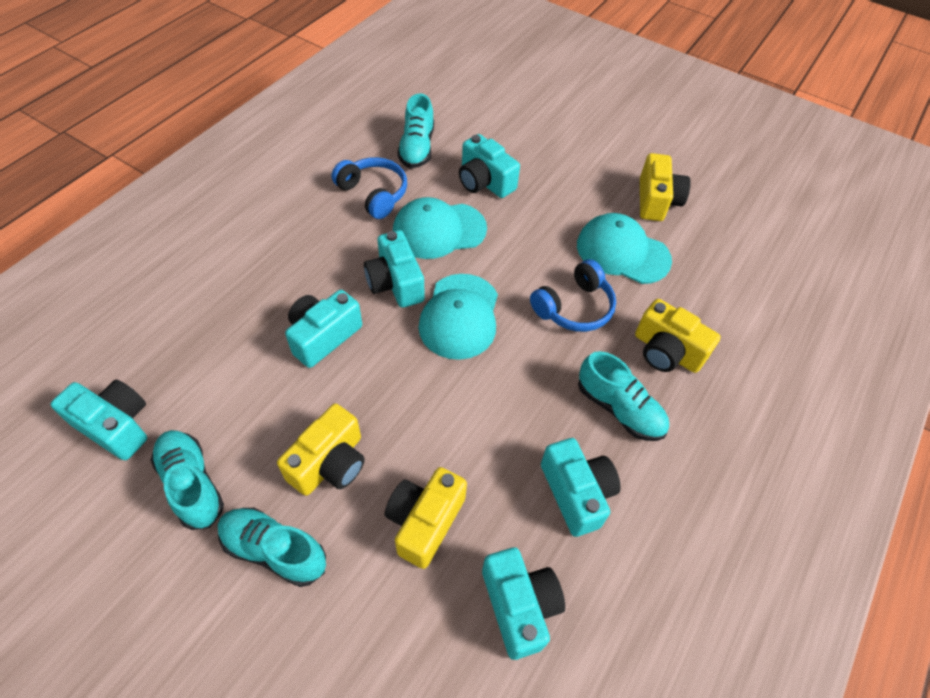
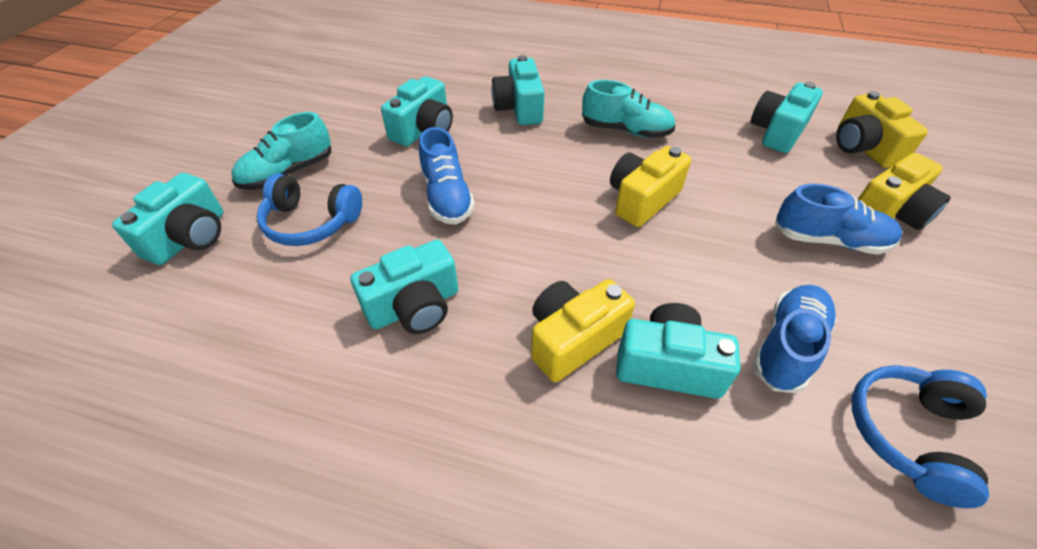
blue shoe: 0 -> 3
turquoise cap: 3 -> 0
turquoise shoe: 4 -> 2

